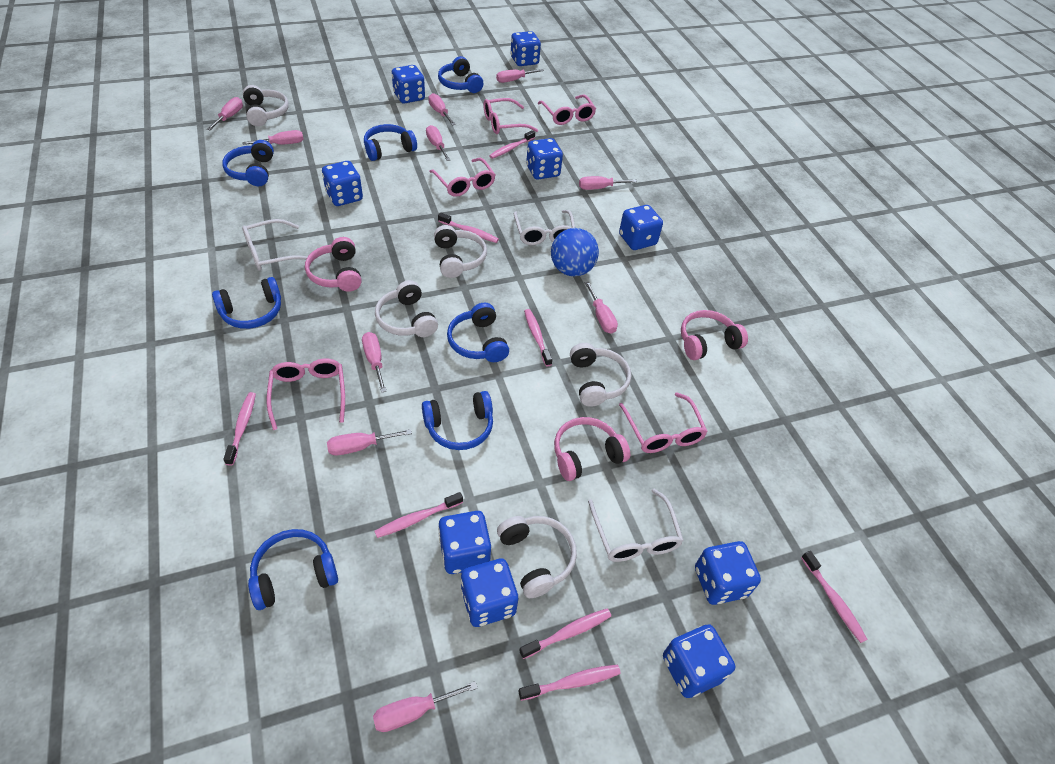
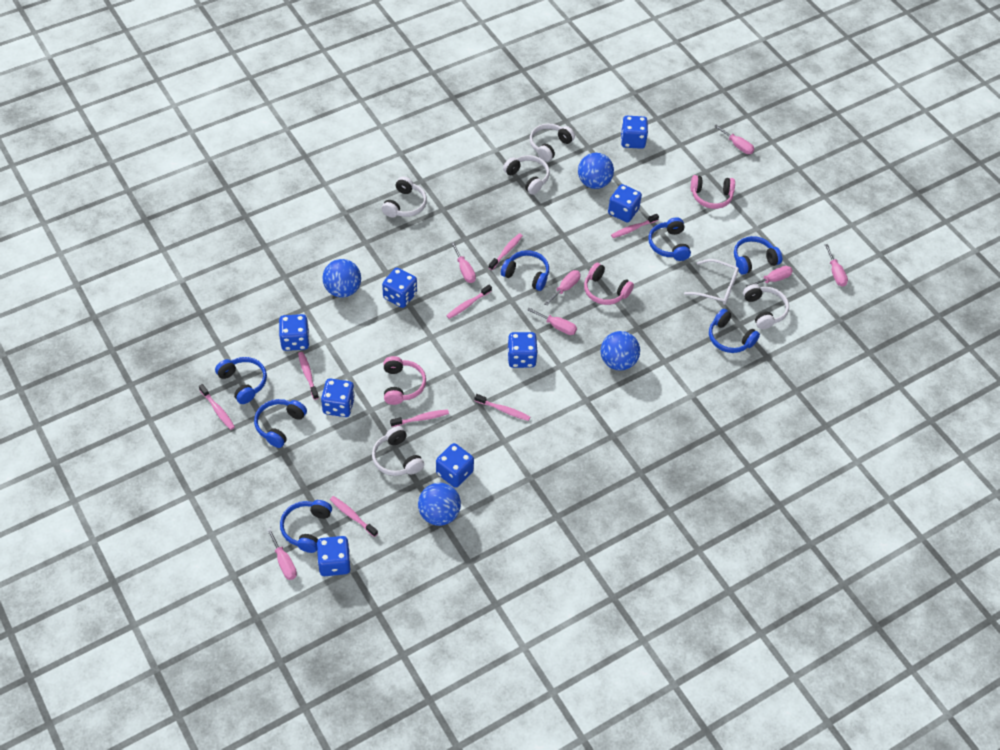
blue ball: 1 -> 4
blue dice: 9 -> 8
pink glasses: 5 -> 0
pink screwdriver: 10 -> 7
white glasses: 3 -> 1

